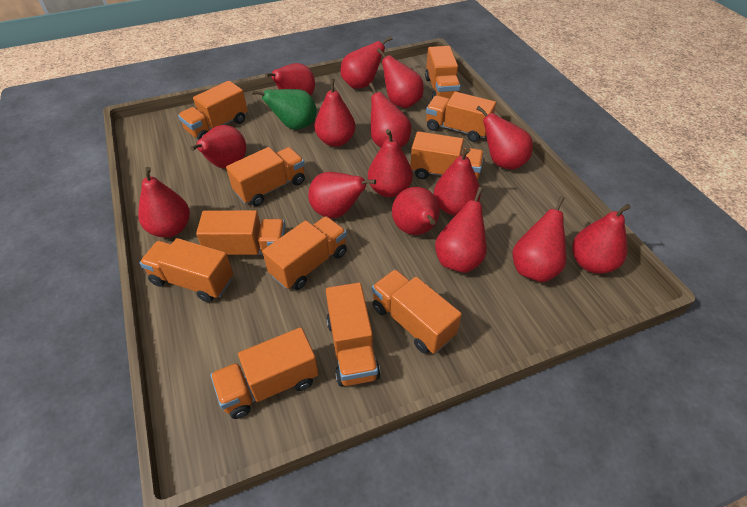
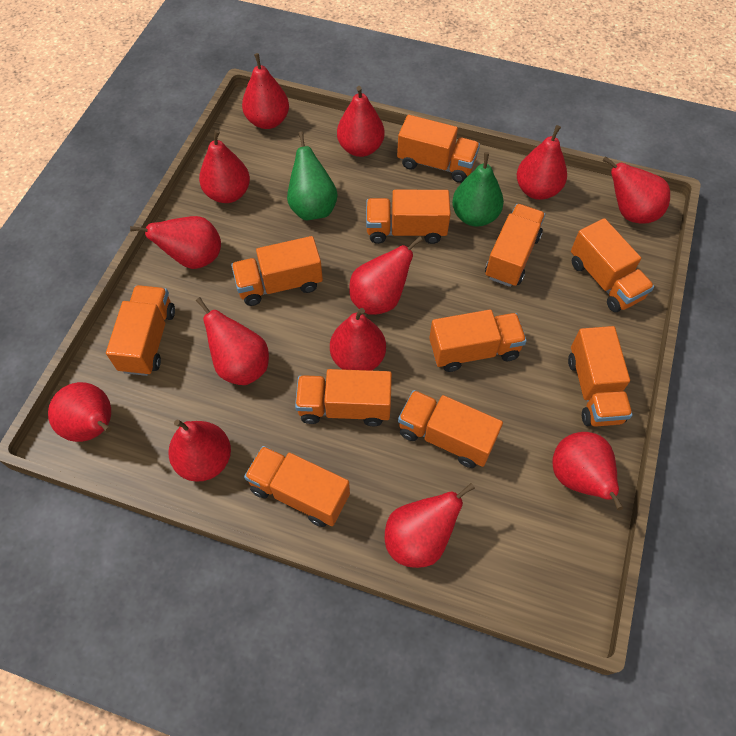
green pear: 1 -> 2
red pear: 15 -> 13

